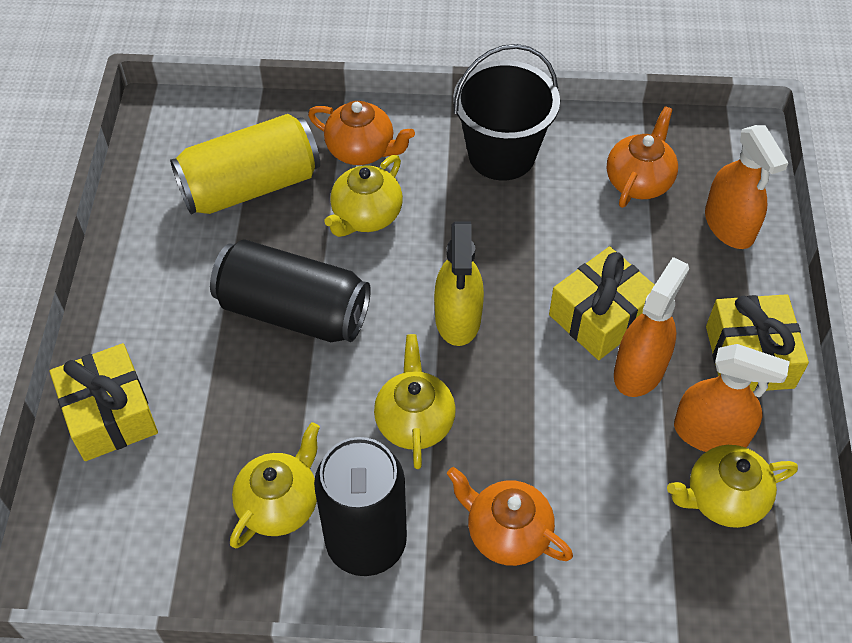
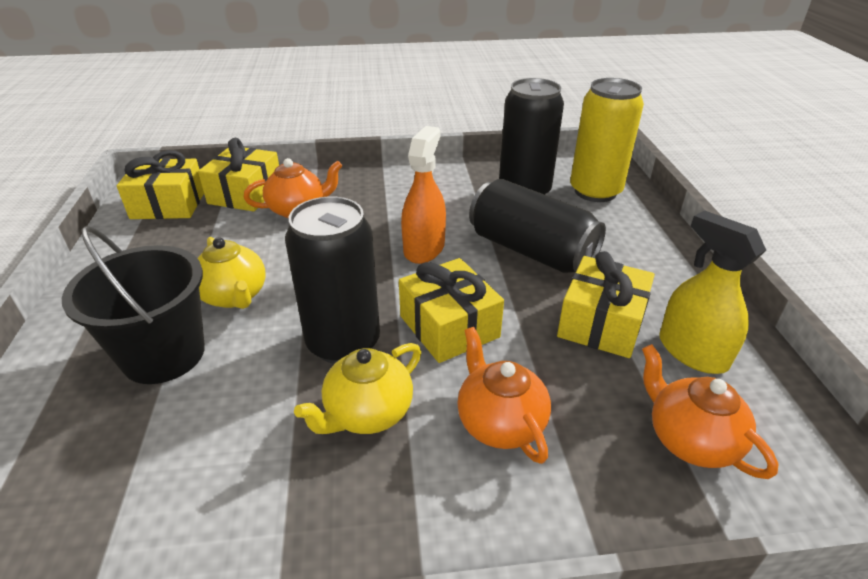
black can: 2 -> 3
orange spray bottle: 3 -> 1
yellow gift: 3 -> 4
yellow teapot: 4 -> 2

